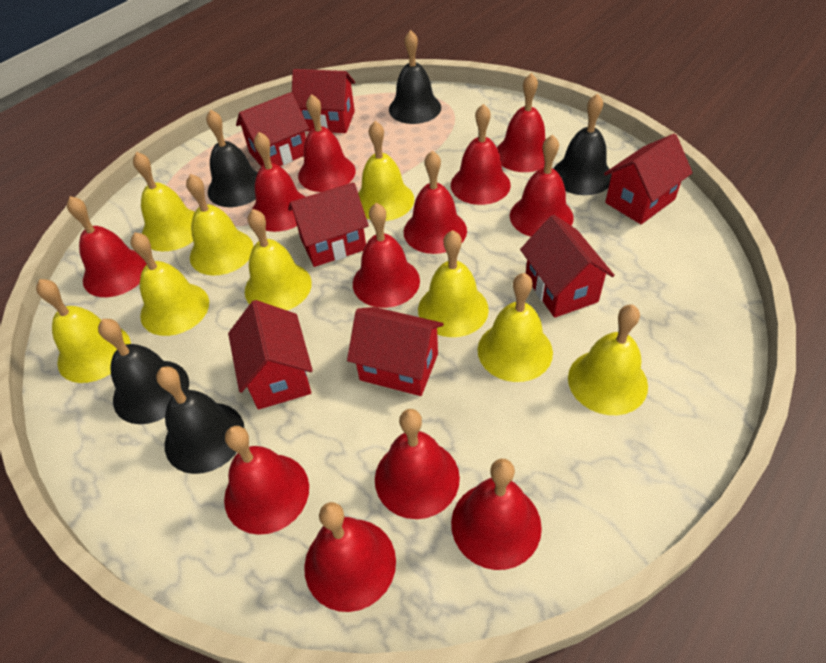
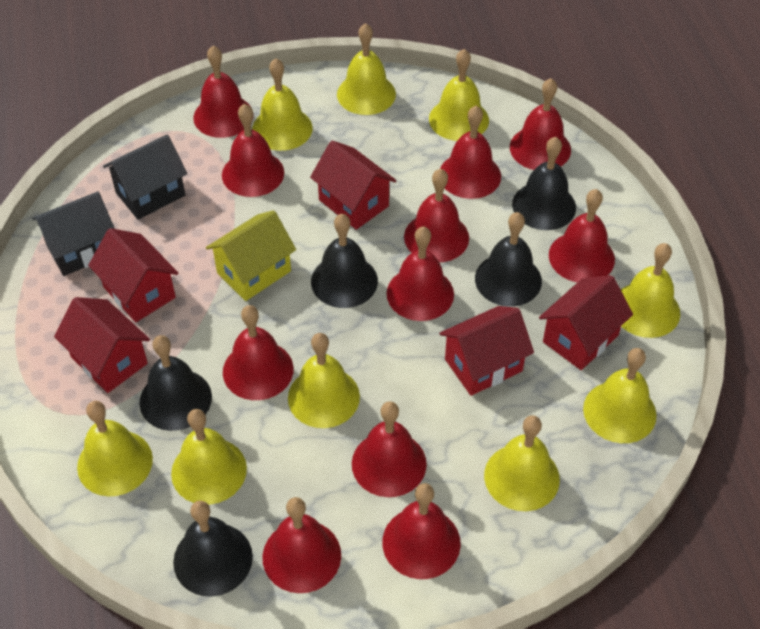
black house: 0 -> 2
red bell: 12 -> 11
red house: 7 -> 5
yellow house: 0 -> 1

